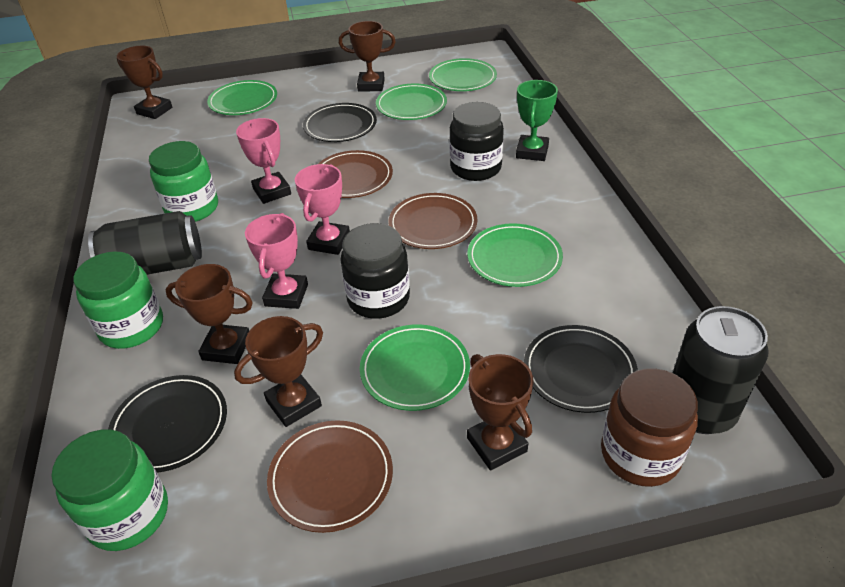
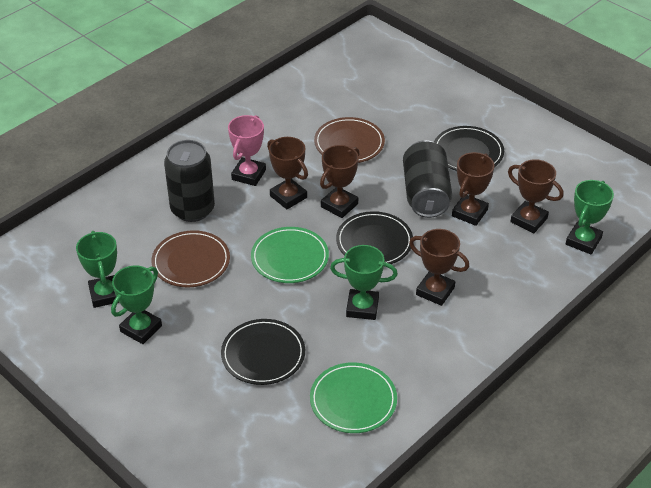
black jar: 2 -> 0
brown jar: 1 -> 0
brown plate: 3 -> 2
green jar: 3 -> 0
green plate: 5 -> 2
green trophy: 1 -> 4
pink trophy: 3 -> 1

